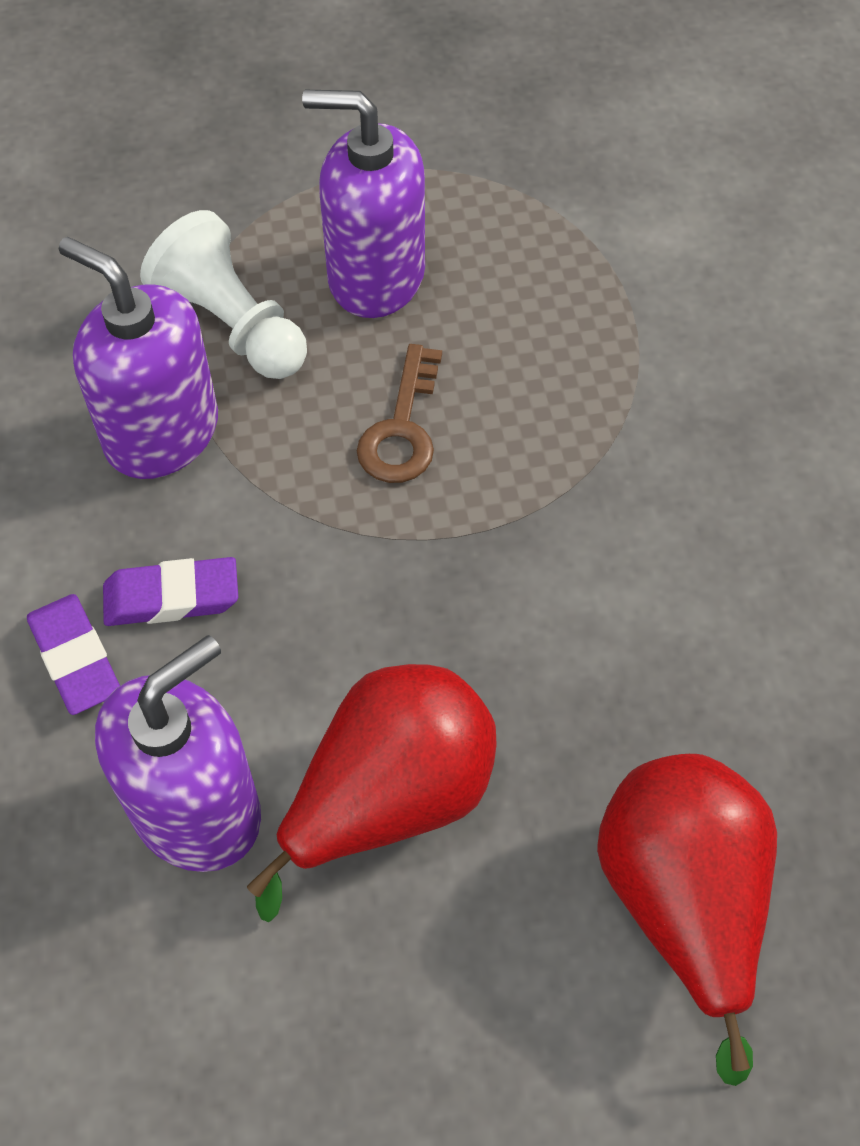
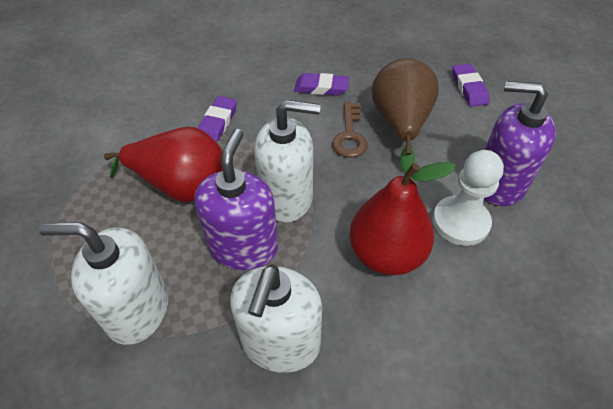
brown pear: 0 -> 1
purple eraser: 2 -> 3
purple soap dispenser: 3 -> 2
white soap dispenser: 0 -> 3

